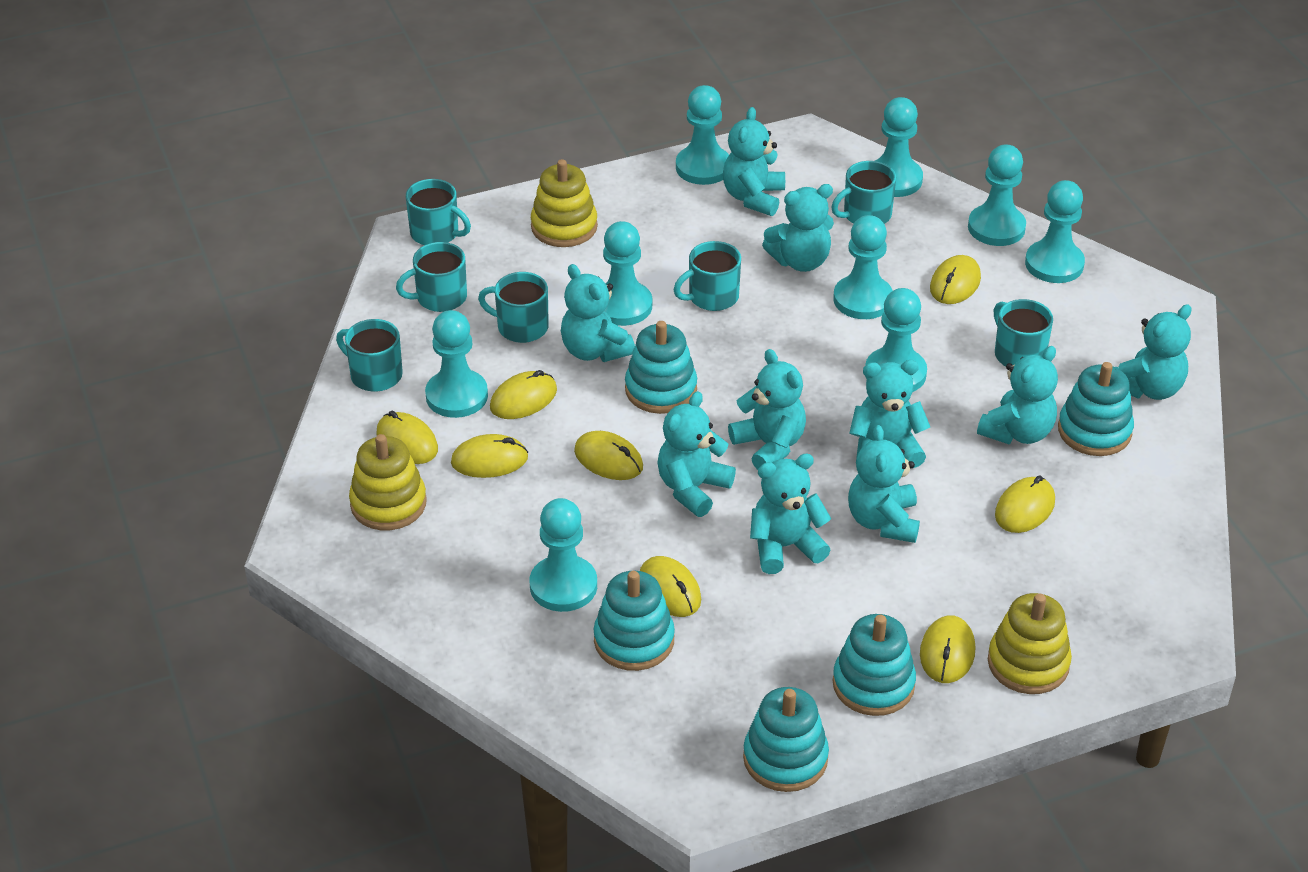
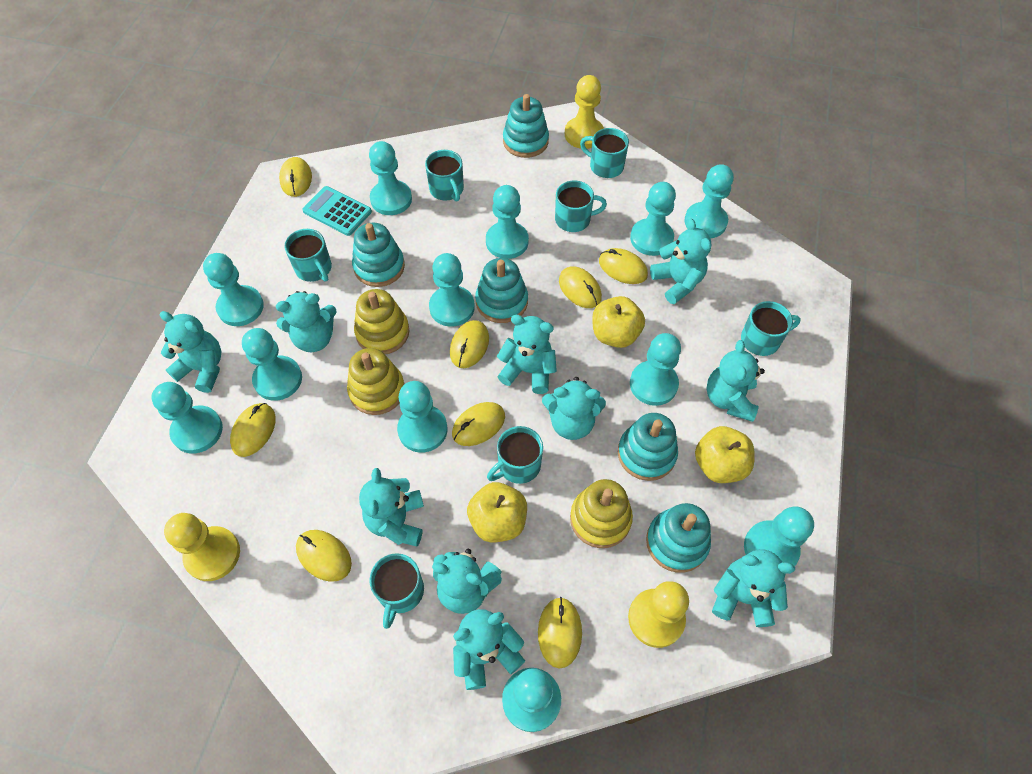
turquoise calculator: 0 -> 1
turquoise pawn: 9 -> 12
yellow apple: 0 -> 3
yellow pawn: 0 -> 3

